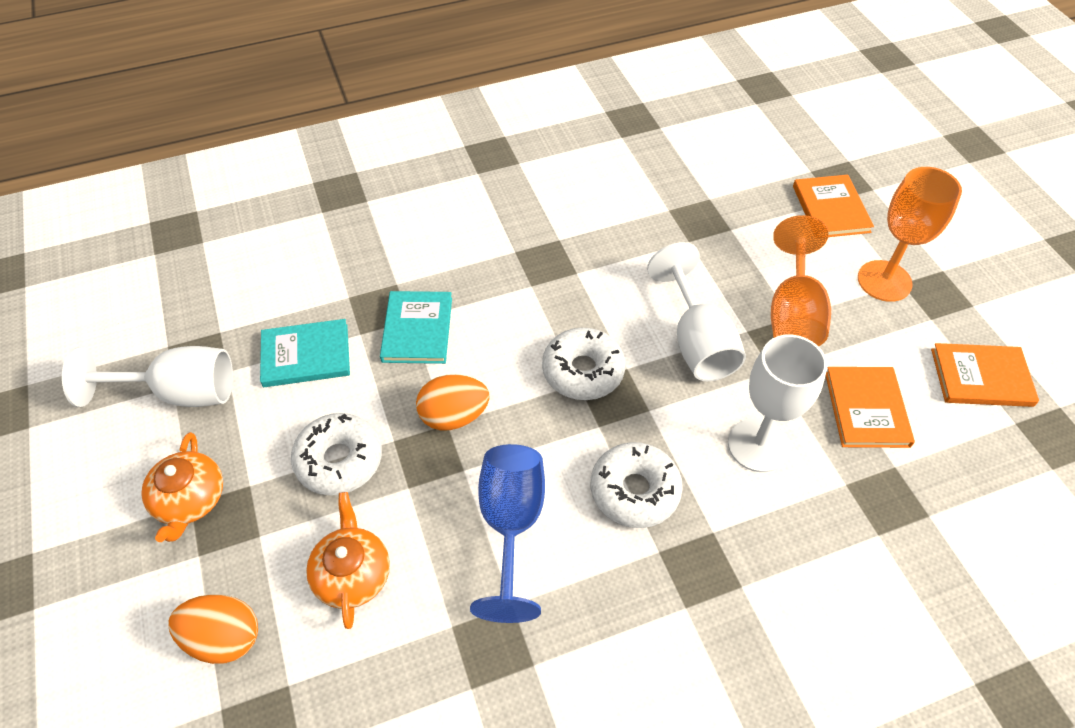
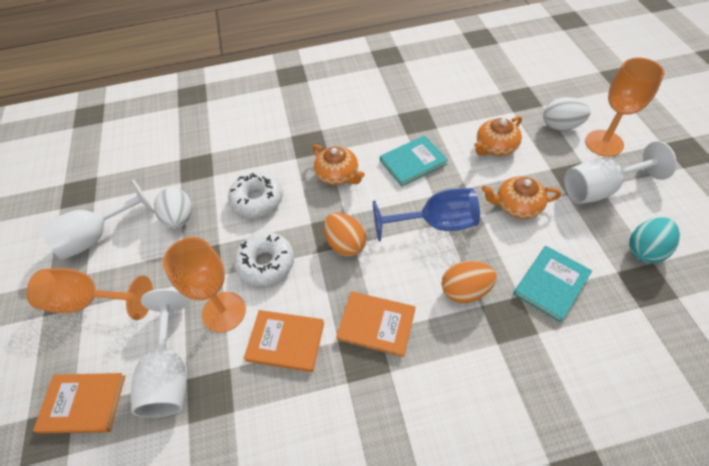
orange goblet: 2 -> 3
orange teapot: 2 -> 3
turquoise egg: 0 -> 1
white donut: 3 -> 2
white egg: 0 -> 2

